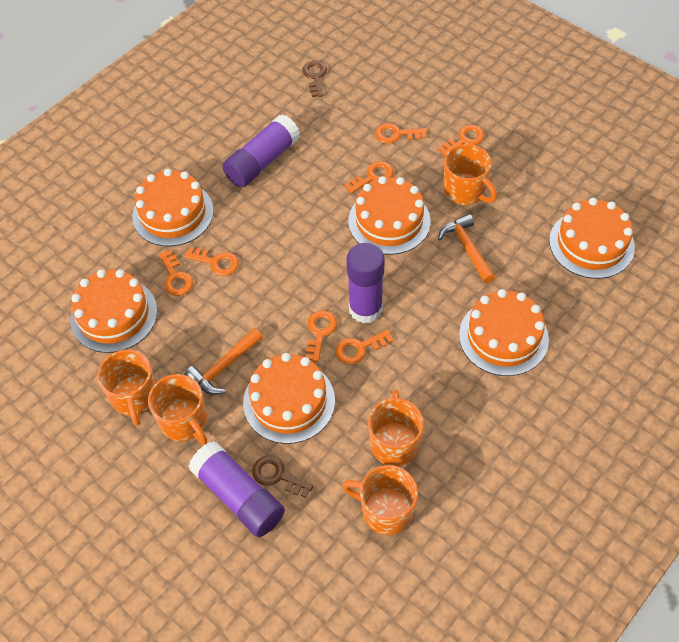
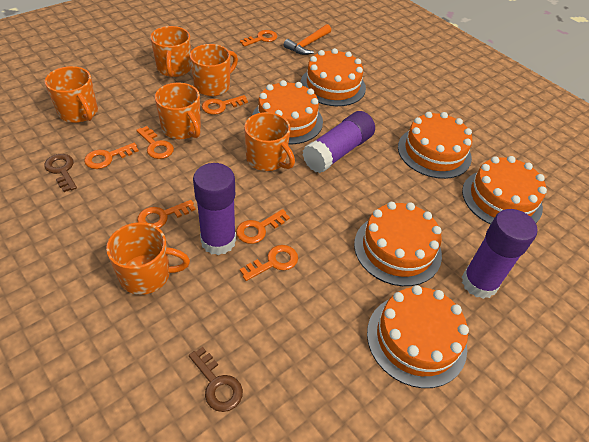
orange hammer: 2 -> 1
orange mug: 5 -> 6

